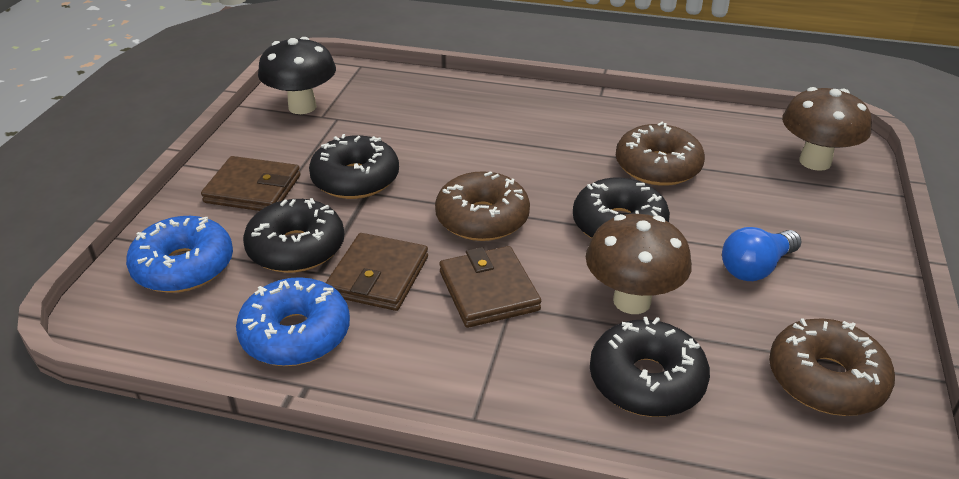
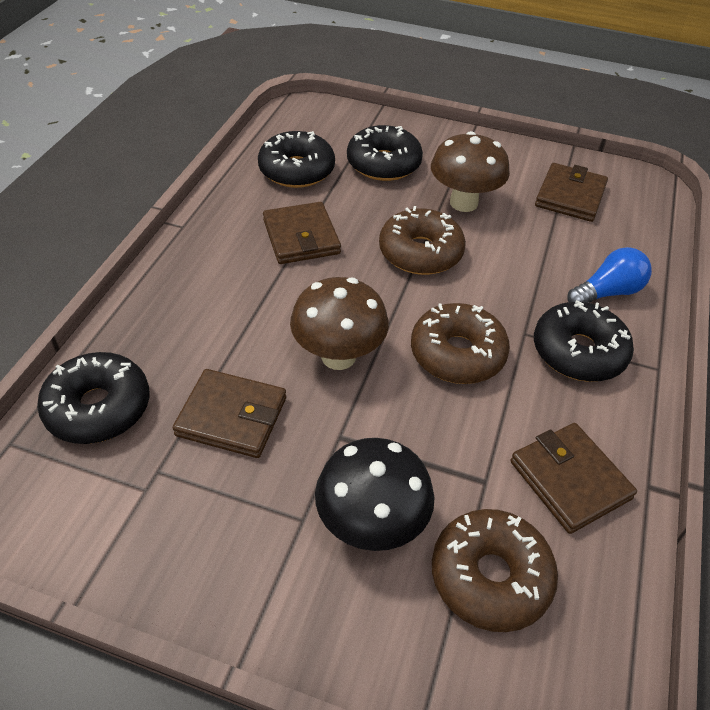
blue donut: 2 -> 0
brown wallet: 3 -> 4

